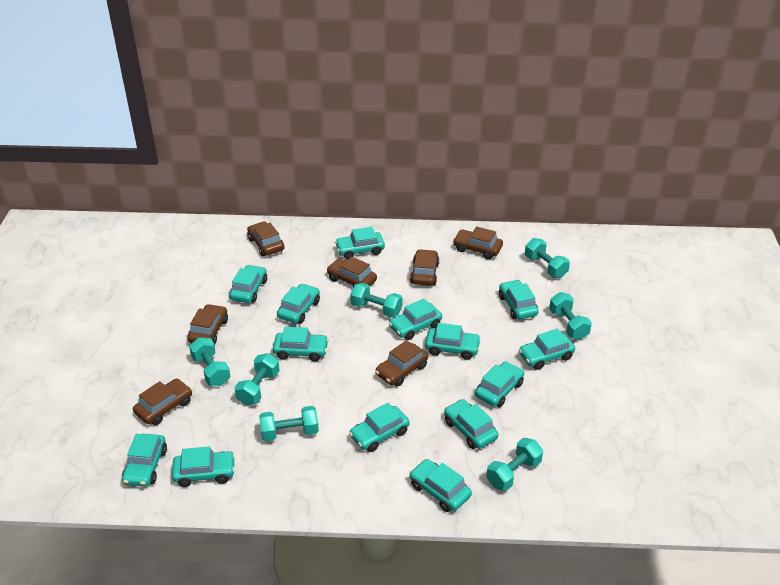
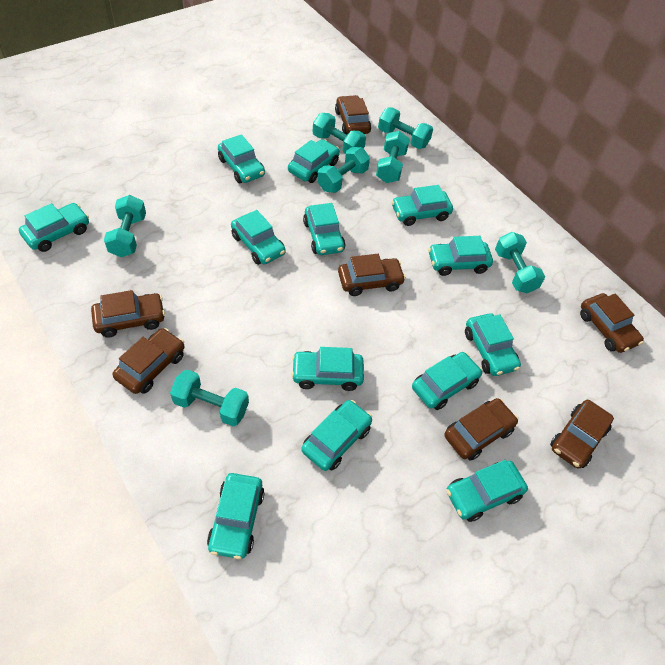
turquoise car: 14 -> 13

